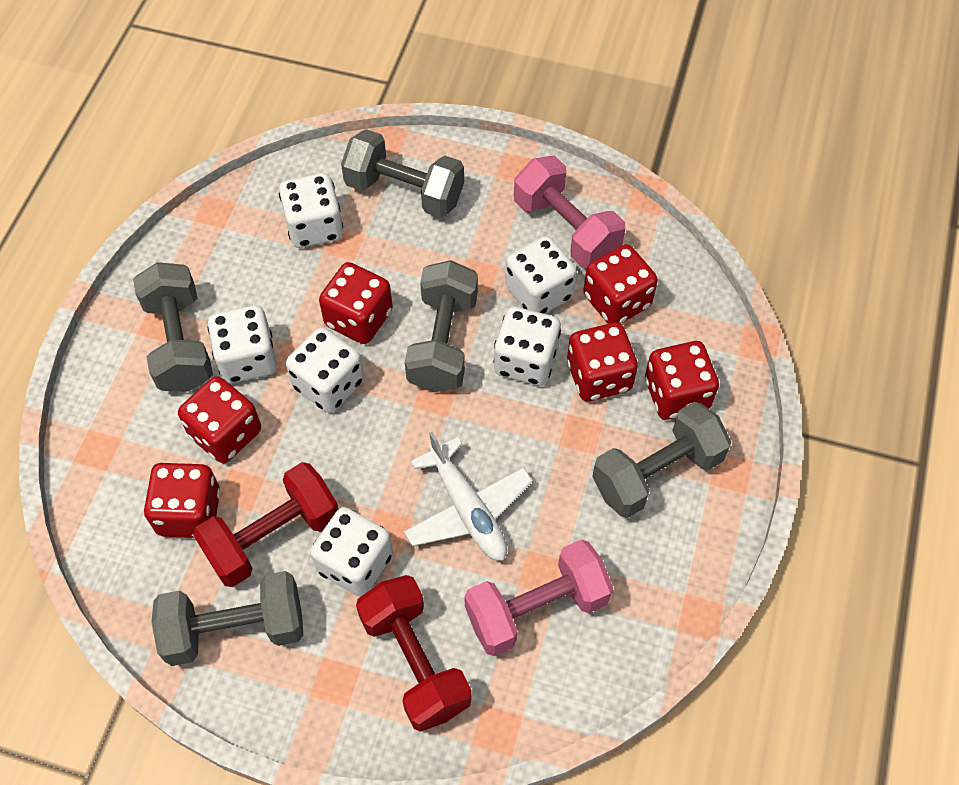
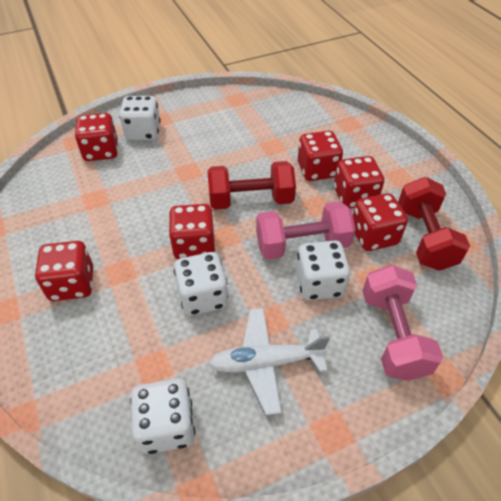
grey dumbbell: 5 -> 0
white dice: 6 -> 4

